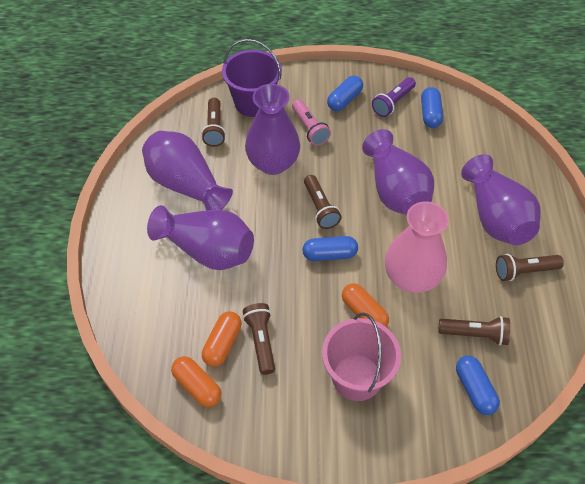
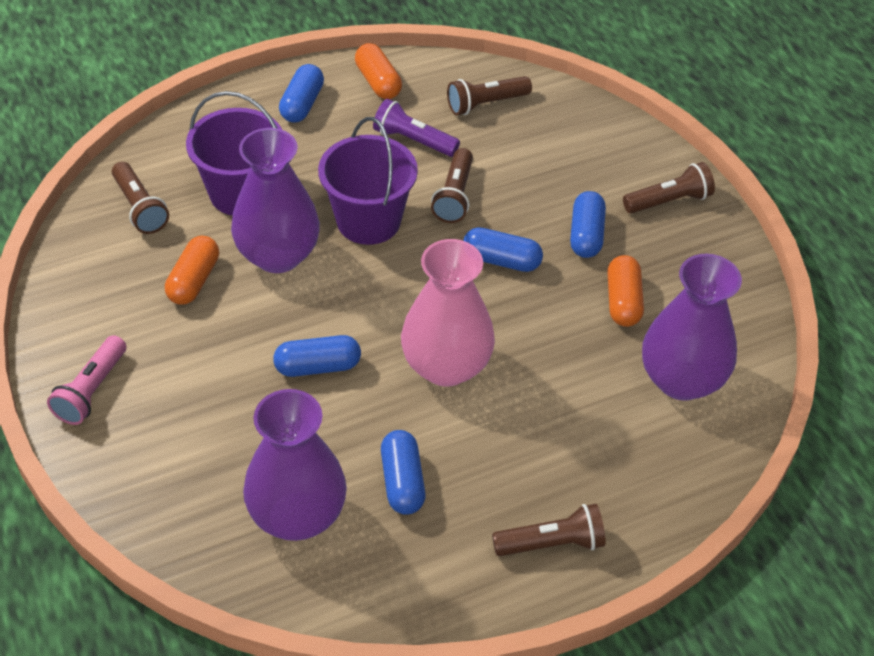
blue capsule: 4 -> 5
pink bucket: 1 -> 0
purple bucket: 1 -> 2
purple vase: 5 -> 3

